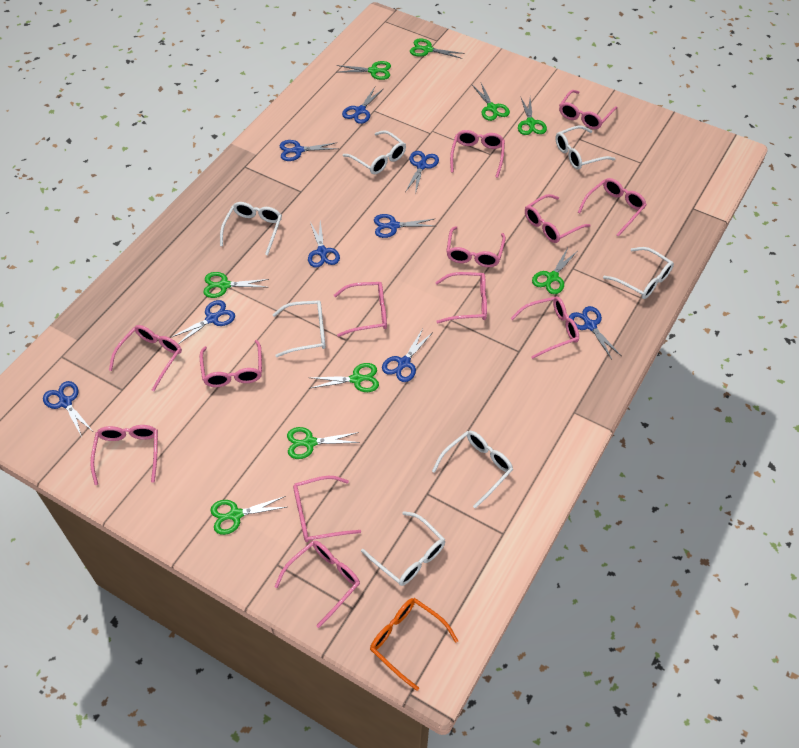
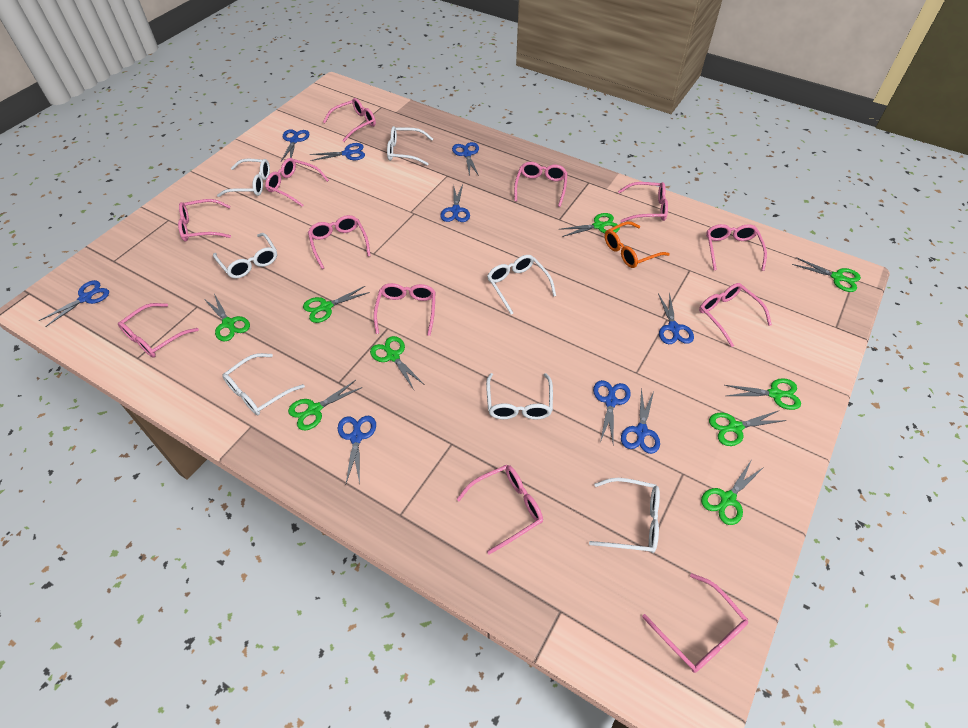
pink glasses: 13 -> 12

